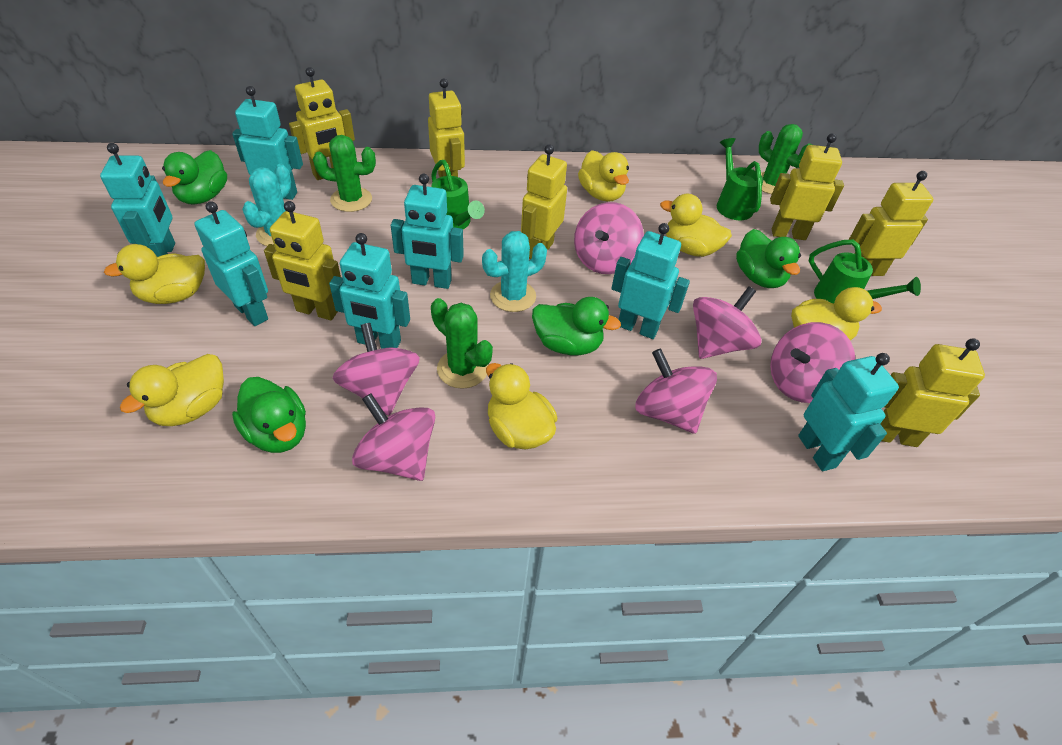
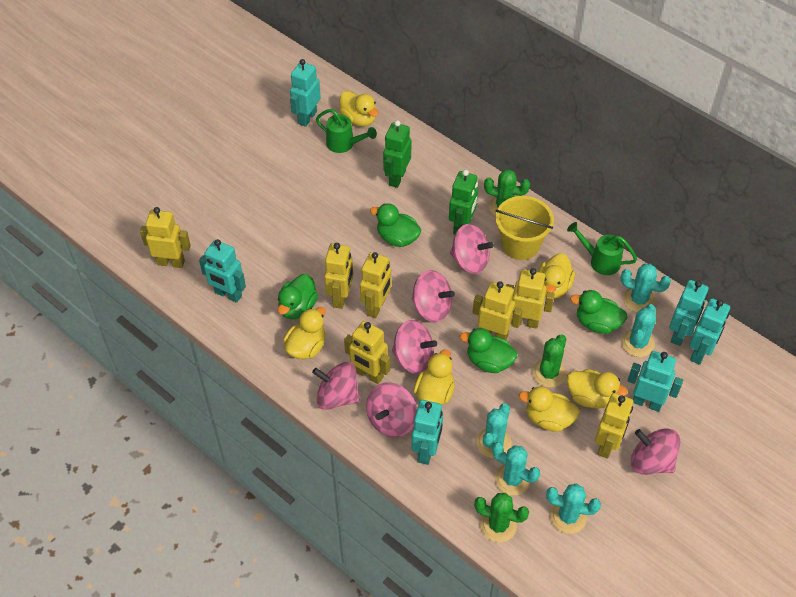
green robot: 0 -> 2
green watering can: 3 -> 2
turquoise cactus: 2 -> 5
turquoise robot: 7 -> 6
yellow bucket: 0 -> 1

